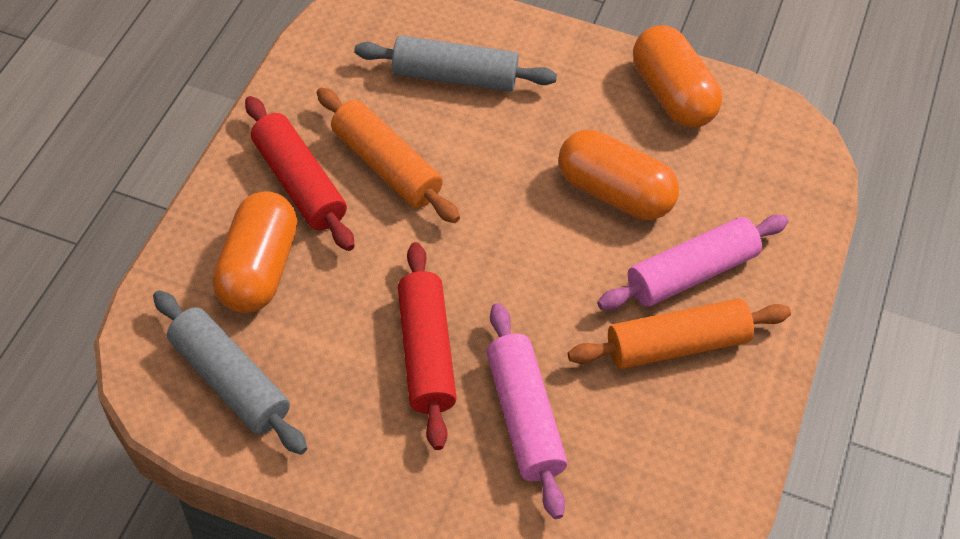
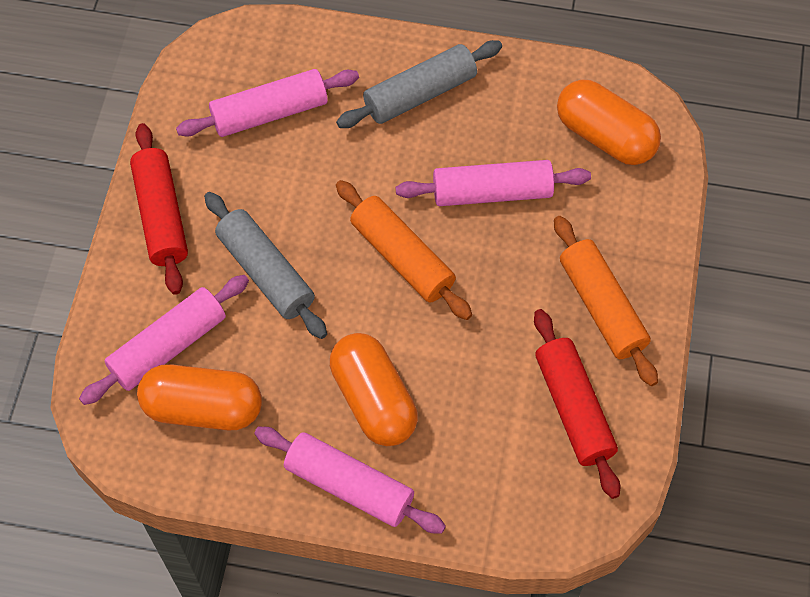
pink rolling pin: 2 -> 4

